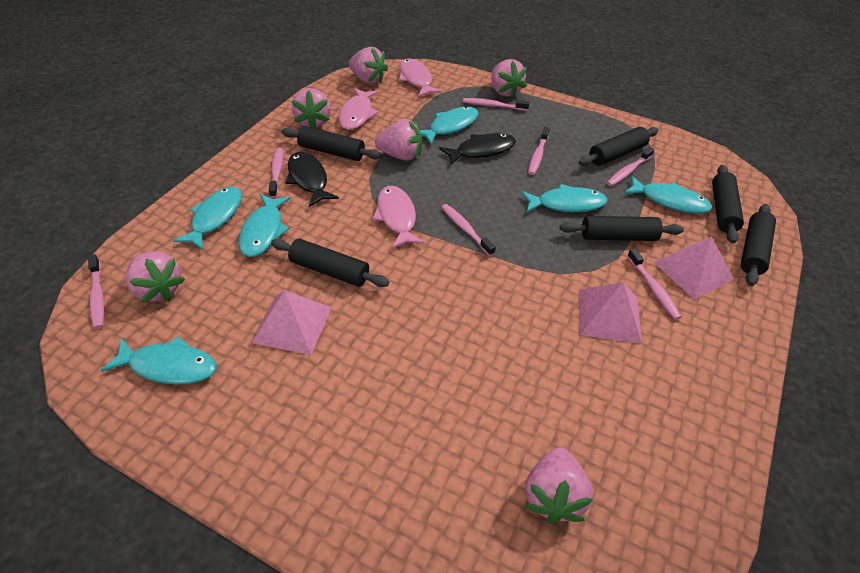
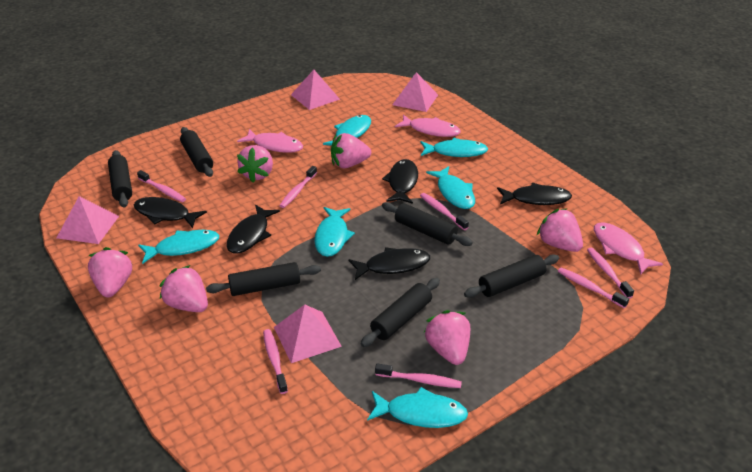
black fish: 2 -> 5
pink pyramid: 3 -> 4

